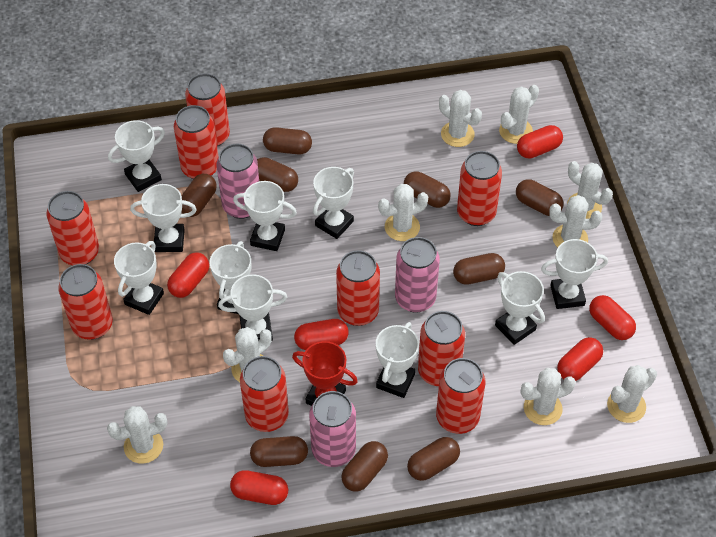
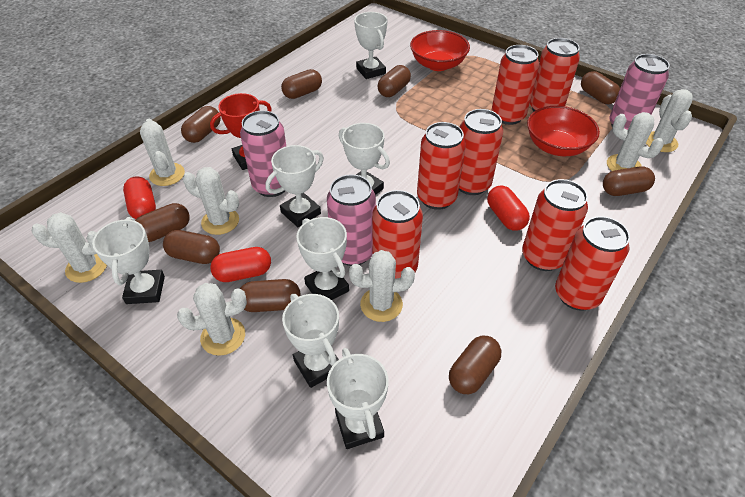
red bowl: 0 -> 2
red can: 9 -> 7
red capsule: 6 -> 3
white cactus: 9 -> 7
white trophy: 10 -> 7

